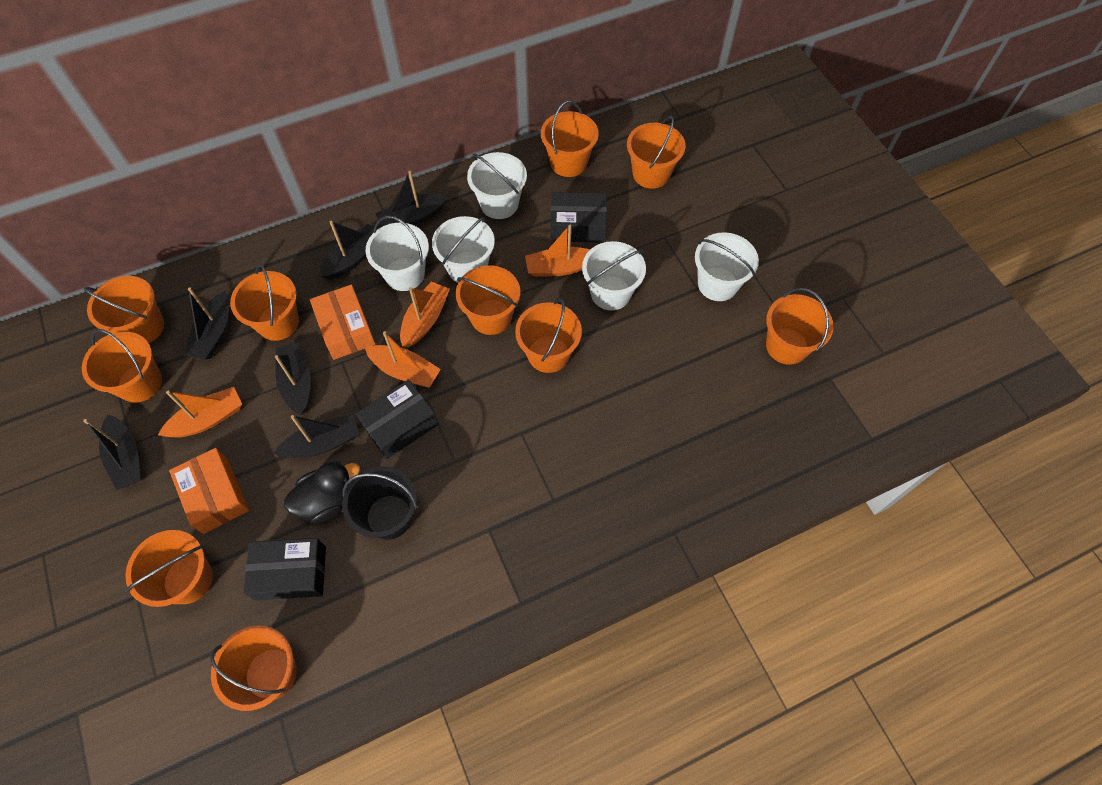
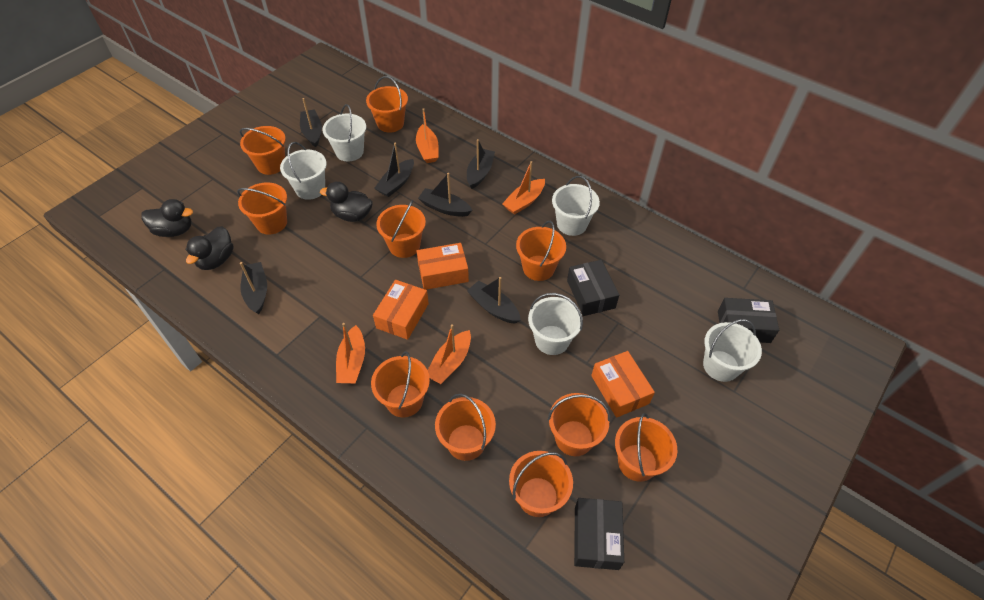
black bucket: 1 -> 0
black duck: 1 -> 3
orange box: 2 -> 3

